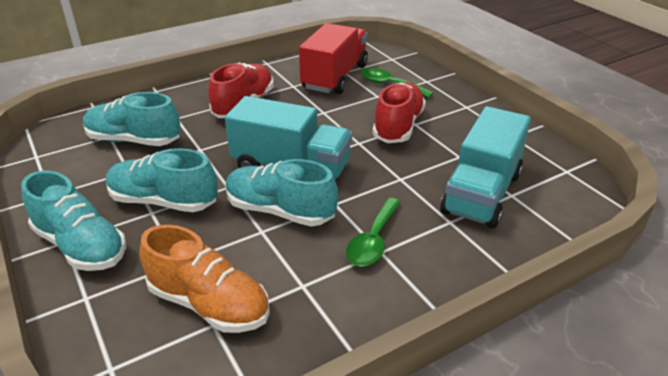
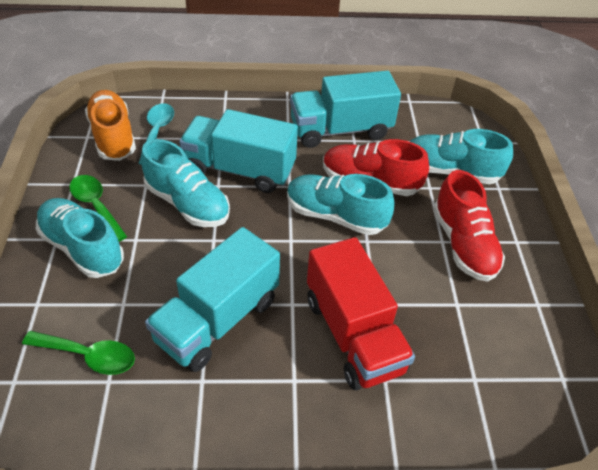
turquoise spoon: 0 -> 1
turquoise truck: 2 -> 3

